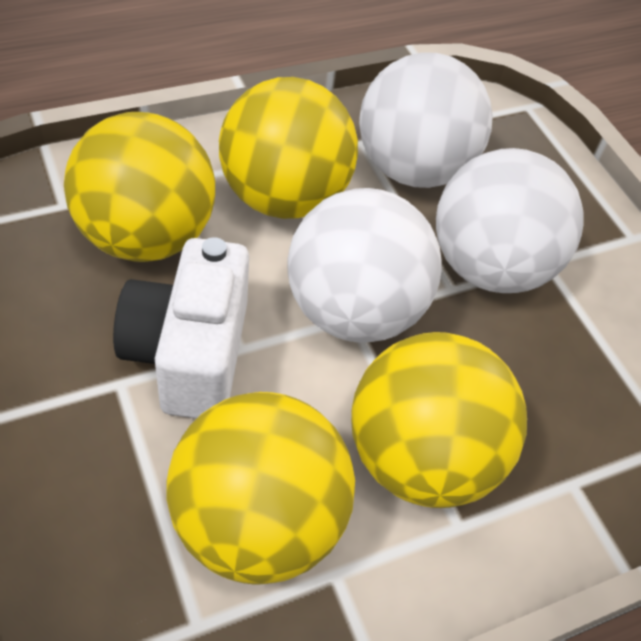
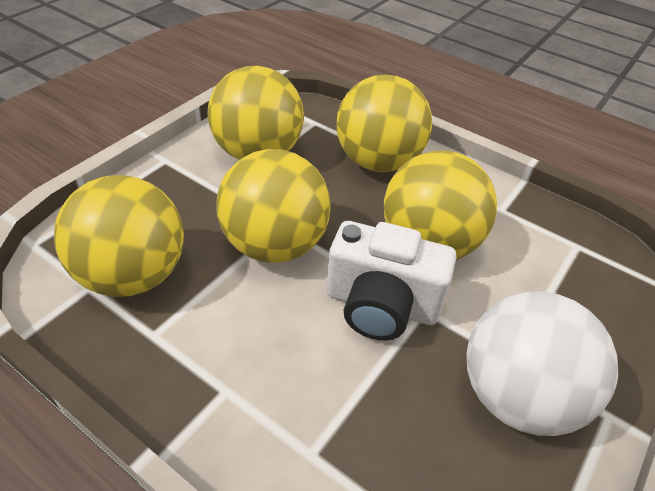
white ball: 3 -> 1
yellow ball: 4 -> 5

